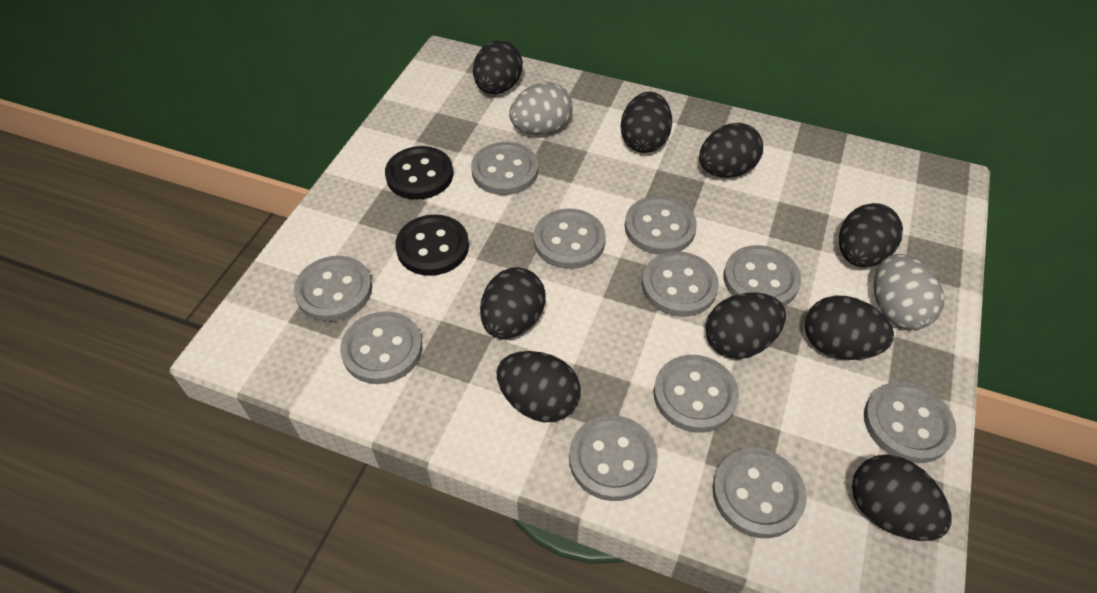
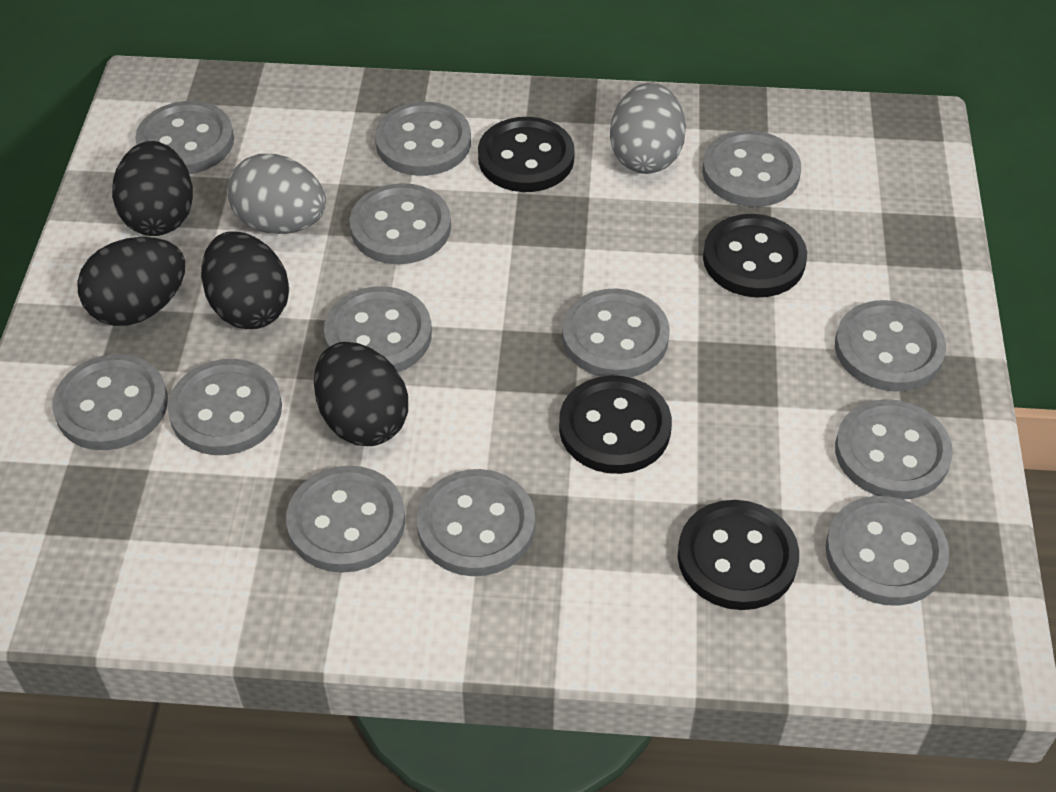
black button: 2 -> 4
black egg: 9 -> 4
grey button: 11 -> 13

